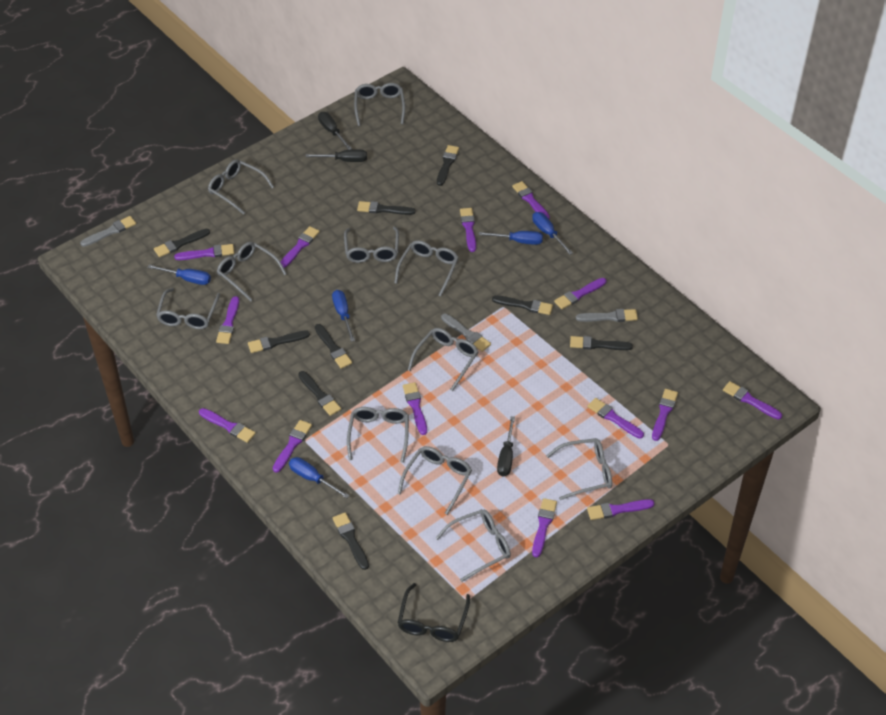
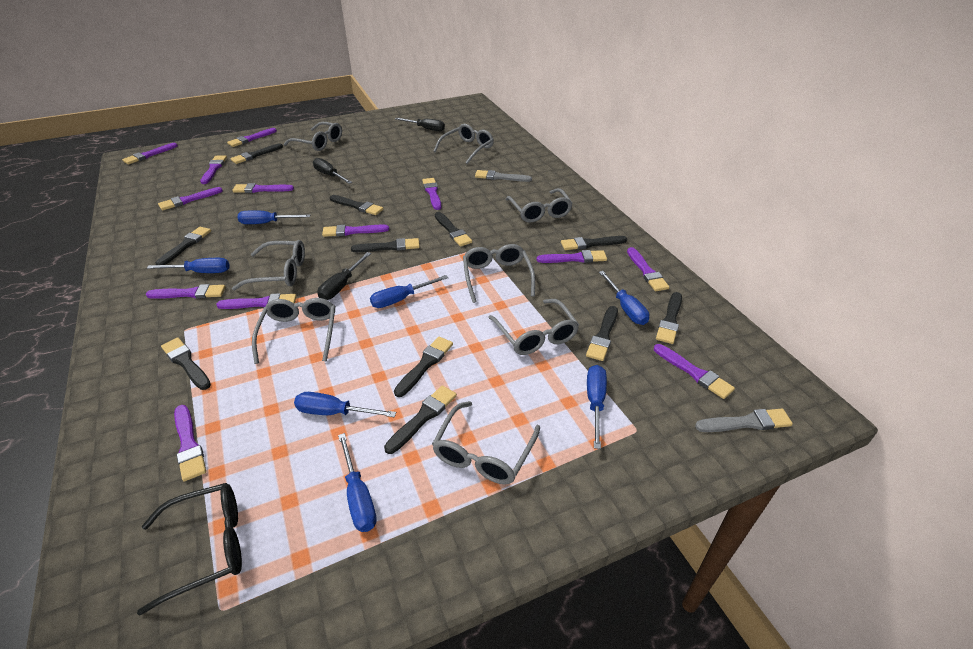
black brush: 9 -> 11
blue screwdriver: 5 -> 7
grey brush: 3 -> 2
grey glasses: 11 -> 8
purple brush: 14 -> 13

